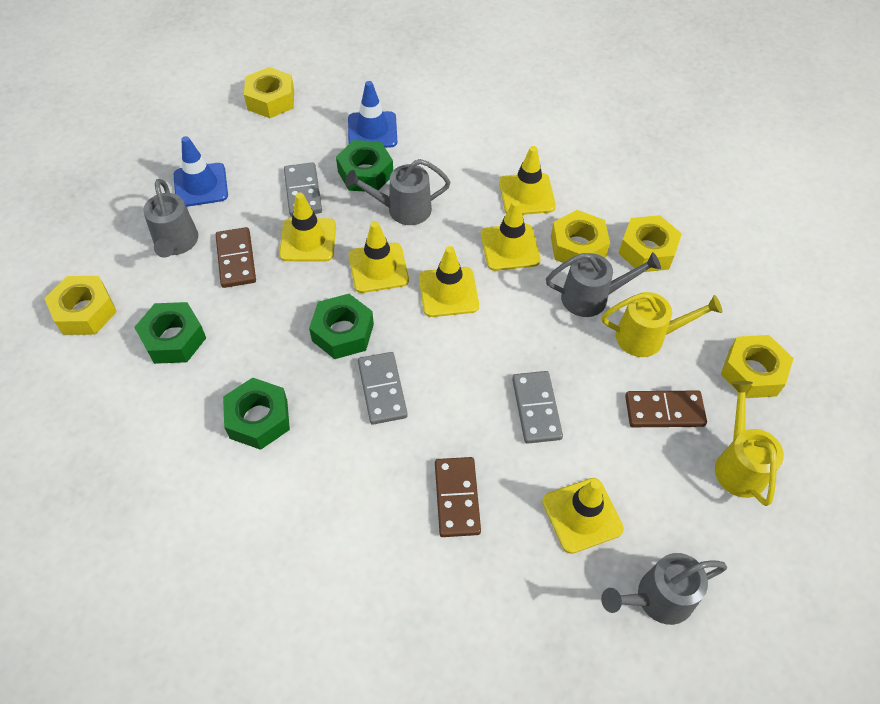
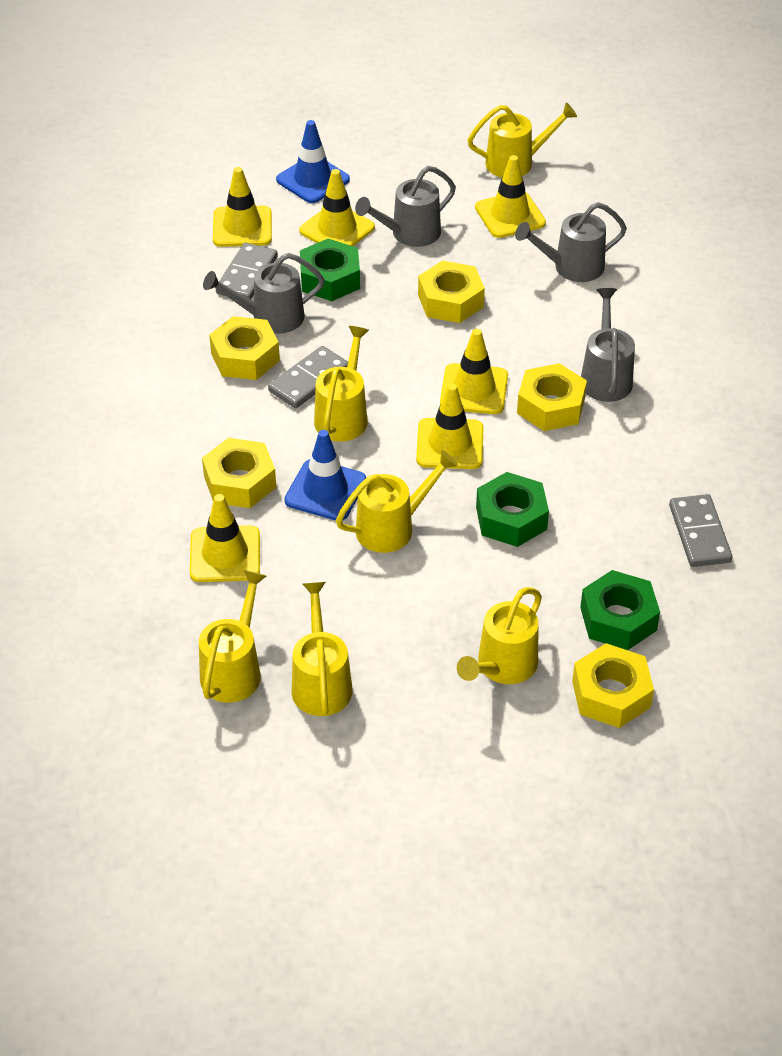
brown domino: 3 -> 0
green nut: 4 -> 3
yellow watering can: 2 -> 6

